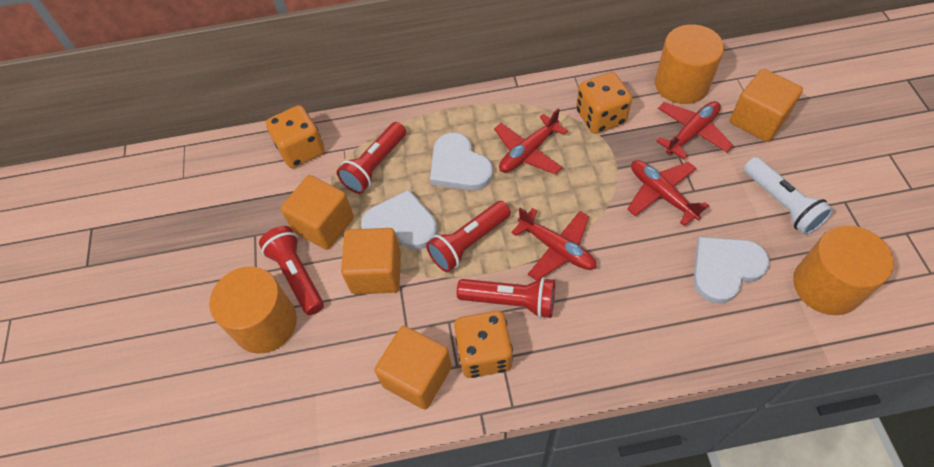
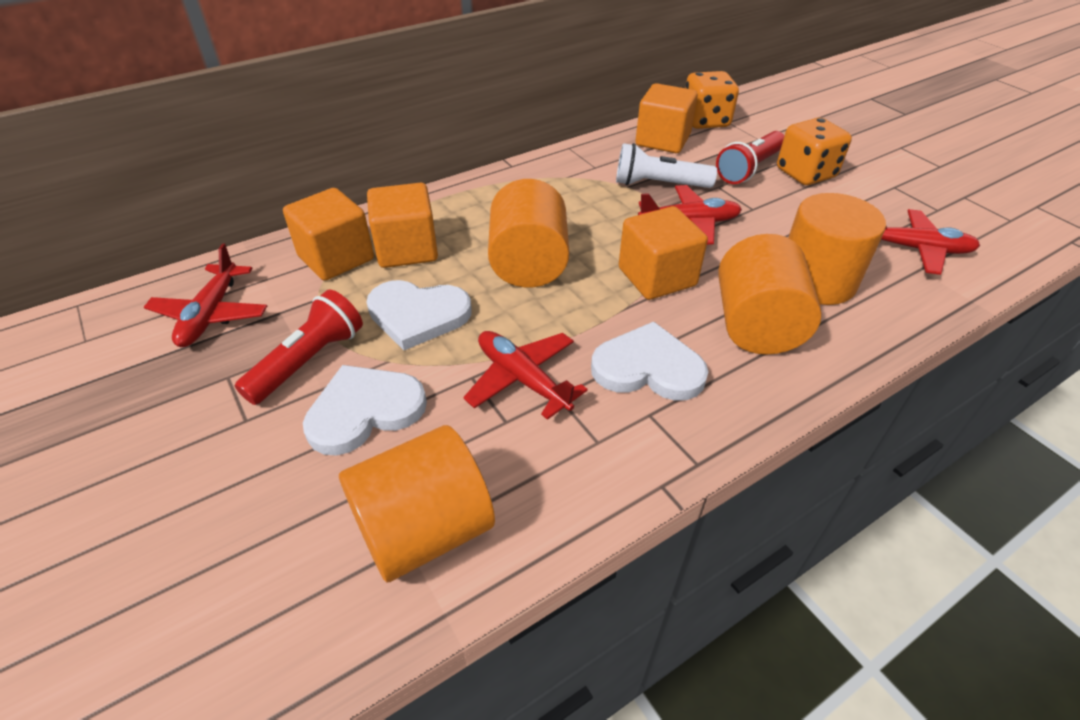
orange cylinder: 3 -> 4
orange dice: 3 -> 2
red flashlight: 4 -> 2

